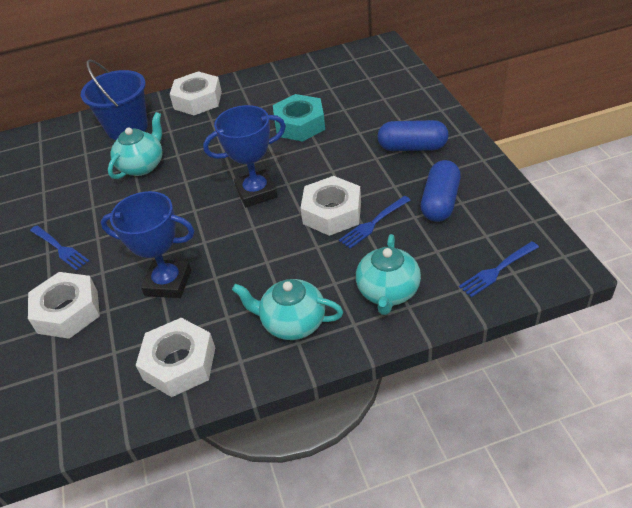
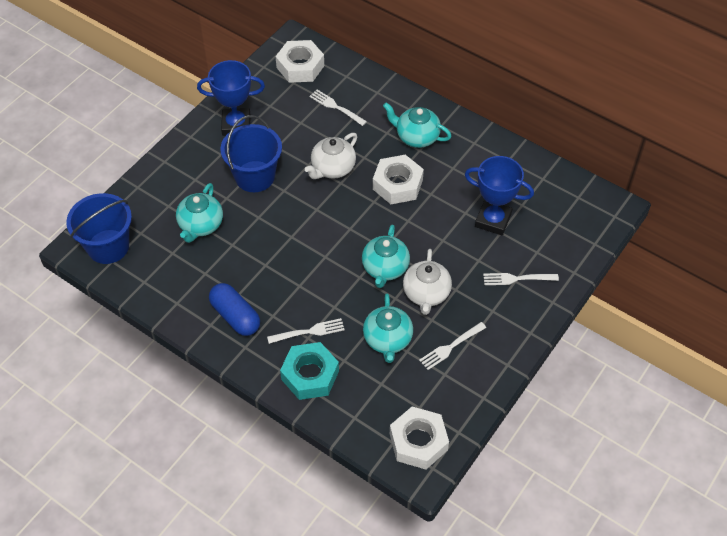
blue bucket: 1 -> 2
blue capsule: 2 -> 1
blue fork: 3 -> 0
turquoise teapot: 3 -> 4
white fork: 0 -> 4
white nut: 4 -> 3
white teapot: 0 -> 2

